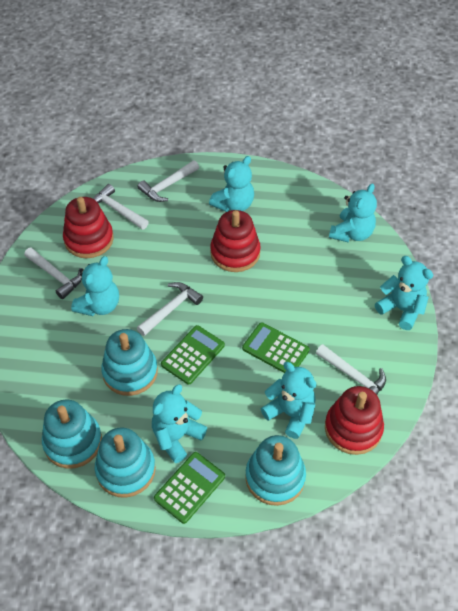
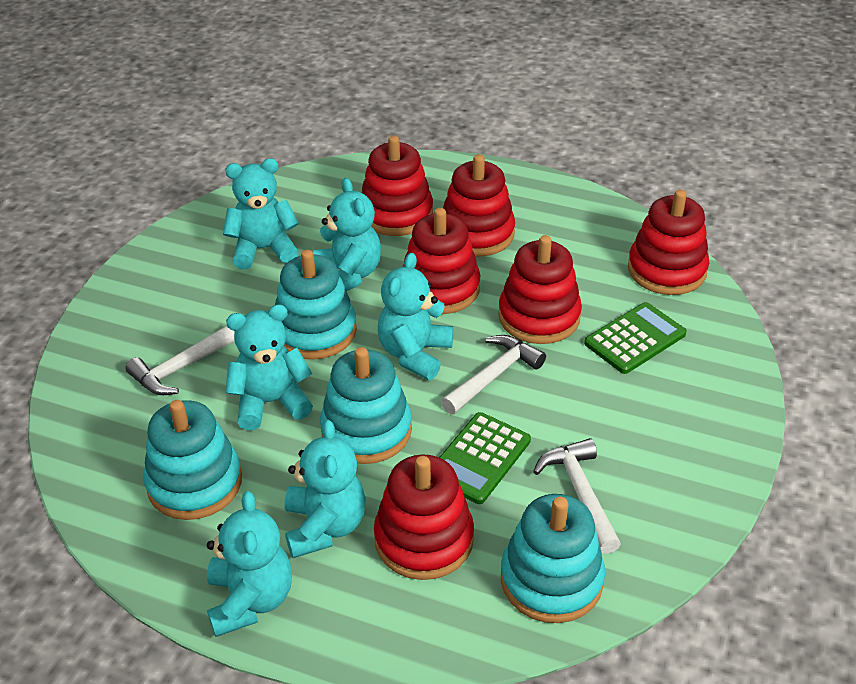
green calculator: 3 -> 2
red stacking toy: 3 -> 6
white hammer: 5 -> 3

